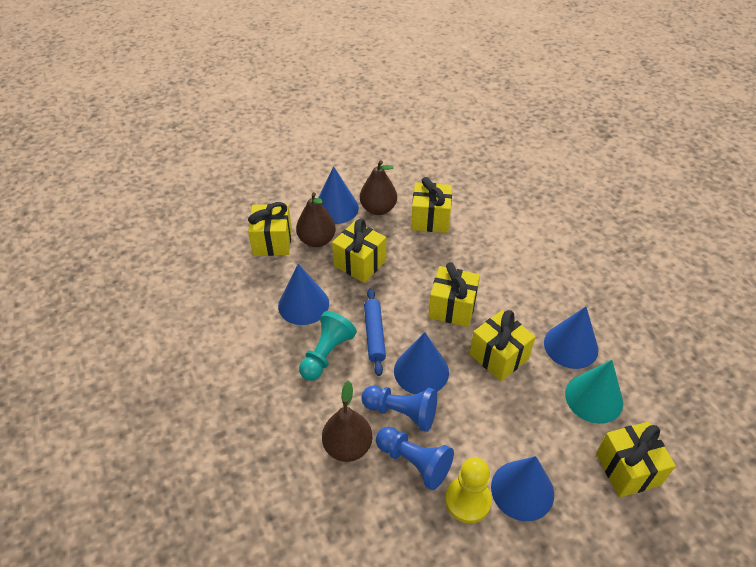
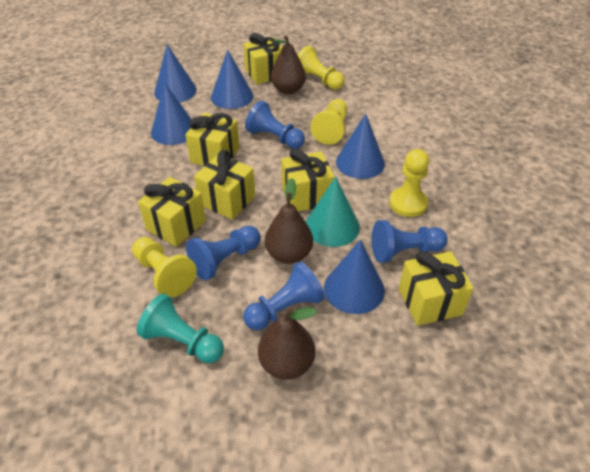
blue pawn: 2 -> 4
blue rolling pin: 1 -> 0
yellow pawn: 1 -> 4

